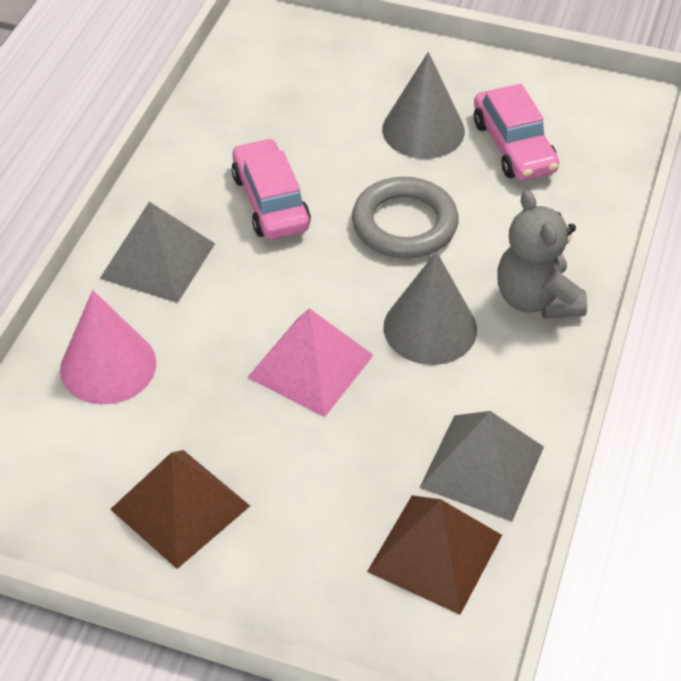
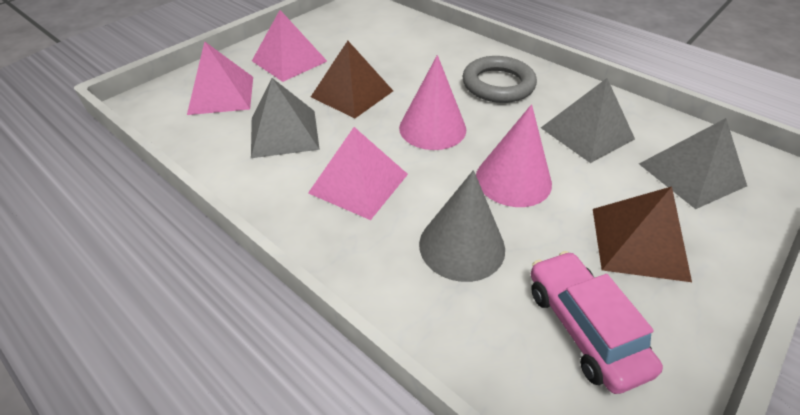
grey cone: 2 -> 1
grey pyramid: 2 -> 3
grey teddy bear: 1 -> 0
pink car: 2 -> 1
pink cone: 1 -> 2
pink pyramid: 1 -> 3

